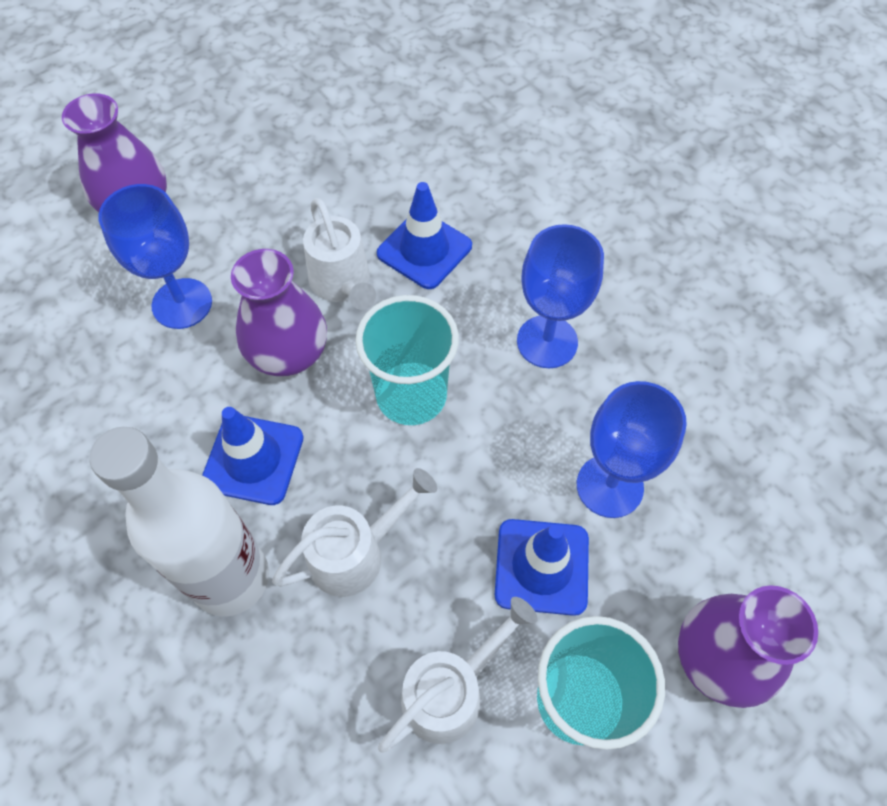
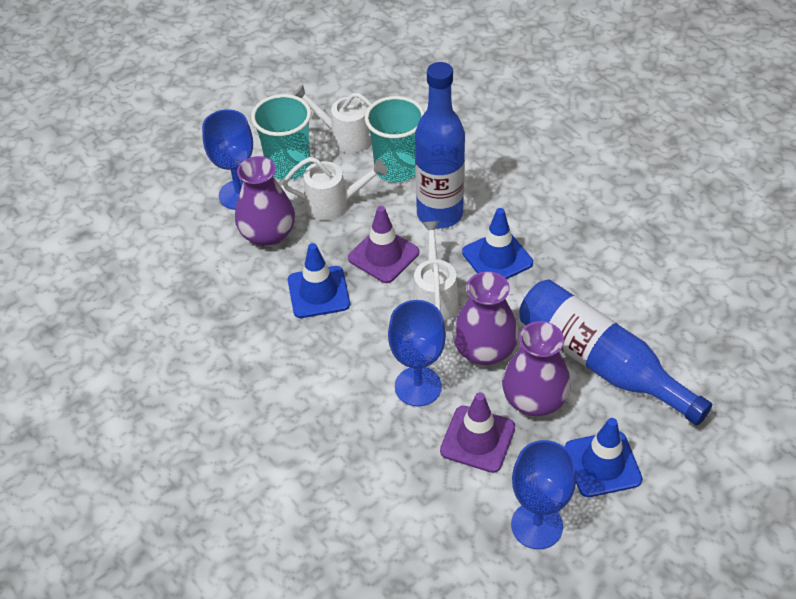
blue bottle: 0 -> 2
purple traffic cone: 0 -> 2
white bottle: 1 -> 0

